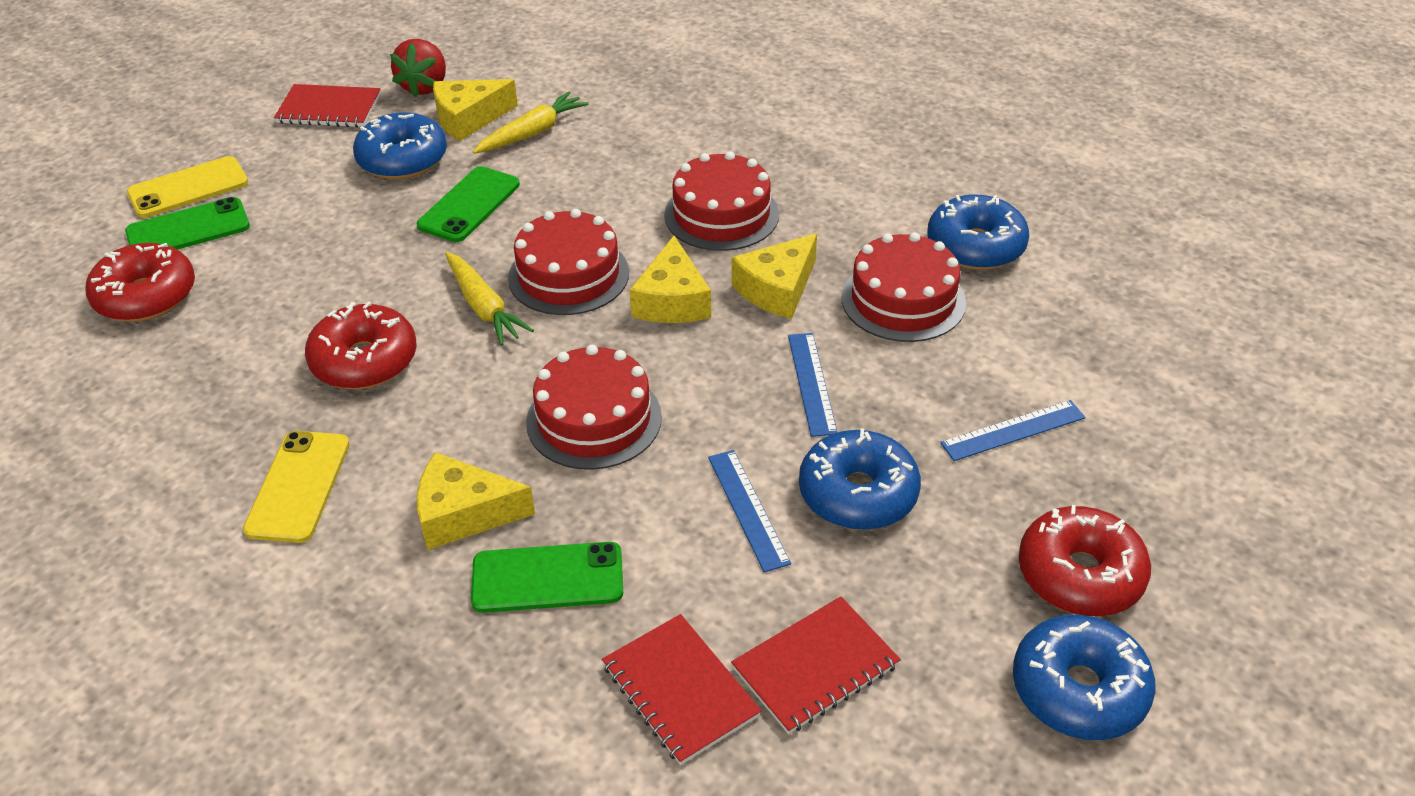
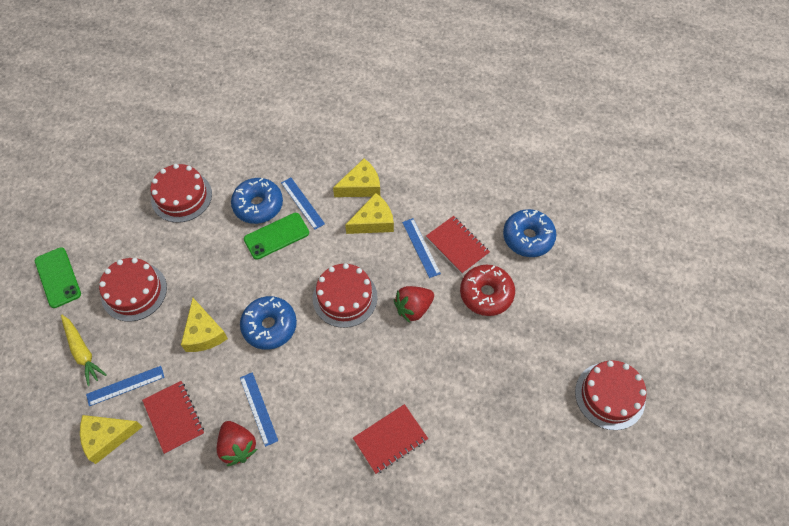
blue donut: 4 -> 3
blue ruler: 3 -> 4
green phone: 3 -> 2
red donut: 3 -> 1
red strawberry: 1 -> 2
yellow carrot: 2 -> 1
yellow phone: 2 -> 0

